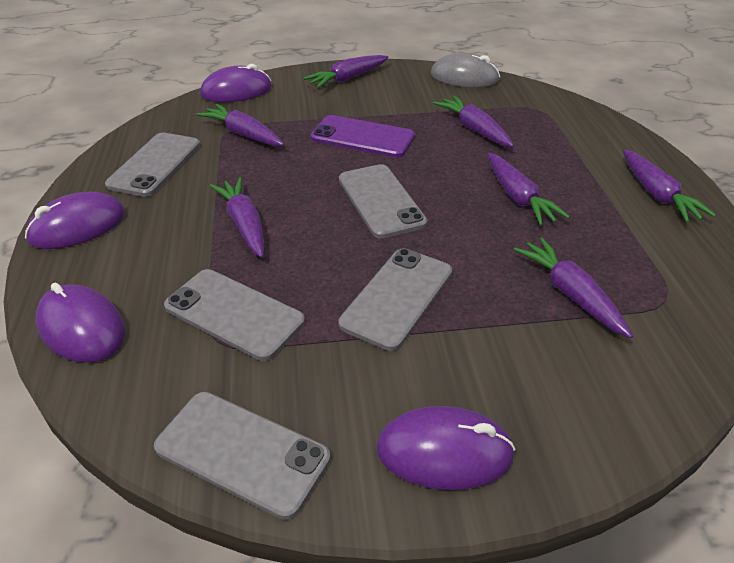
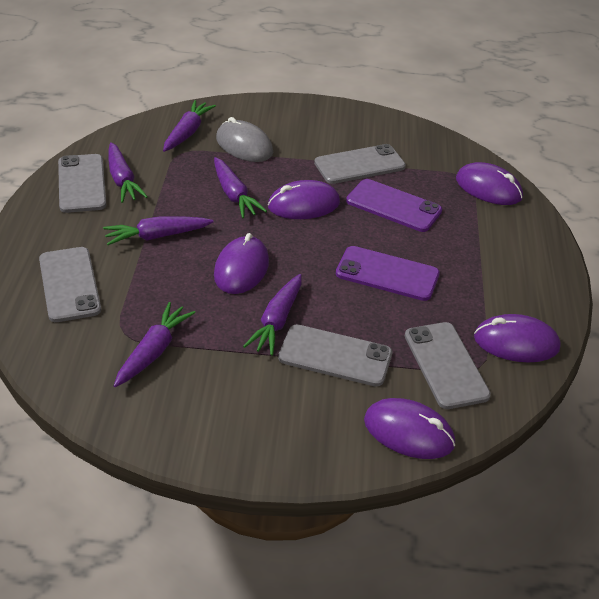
purple carrot: 7 -> 6
purple mouse: 4 -> 5
purple phone: 1 -> 2

